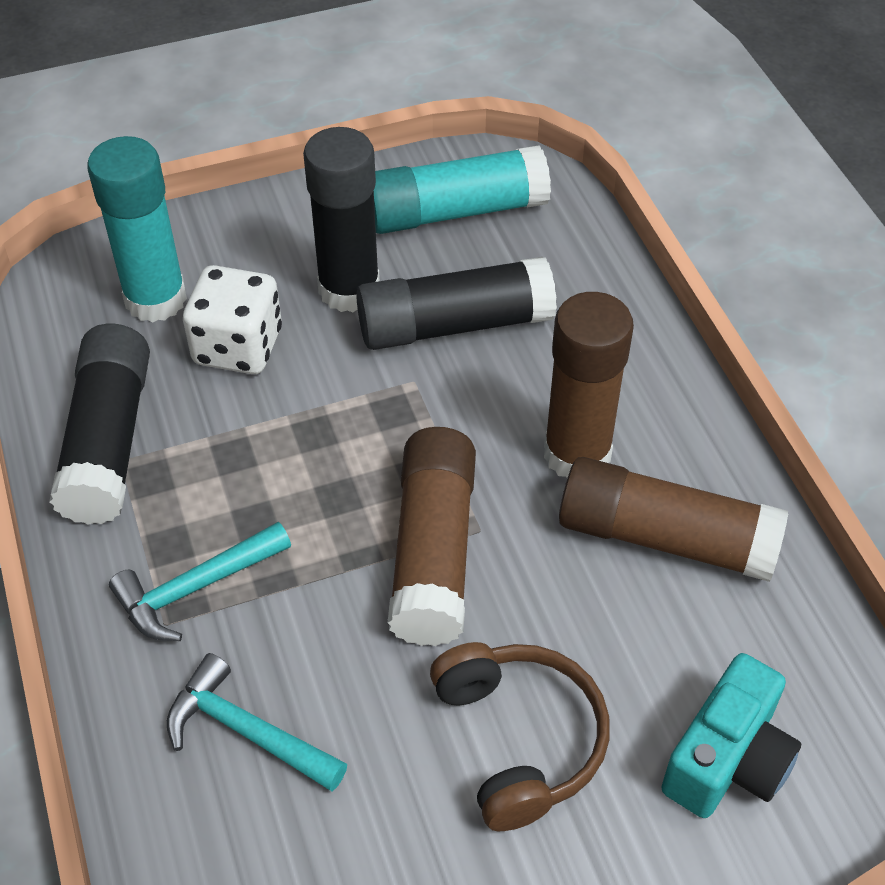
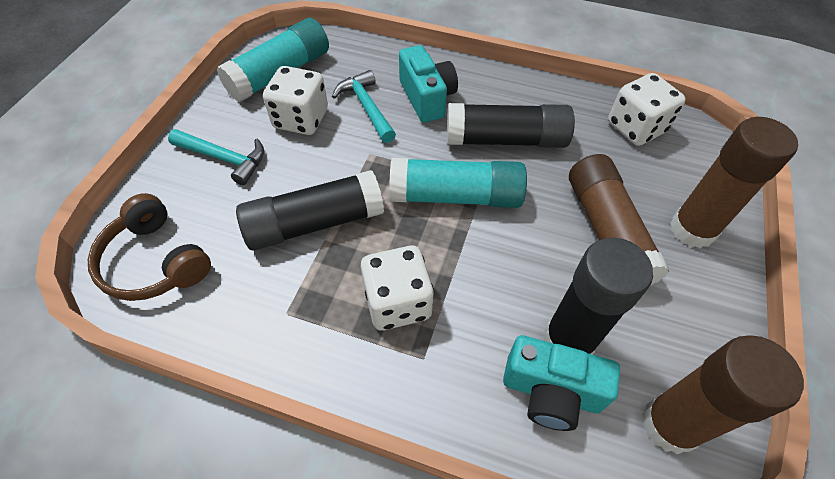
turquoise camera: 1 -> 2
white dice: 1 -> 3

